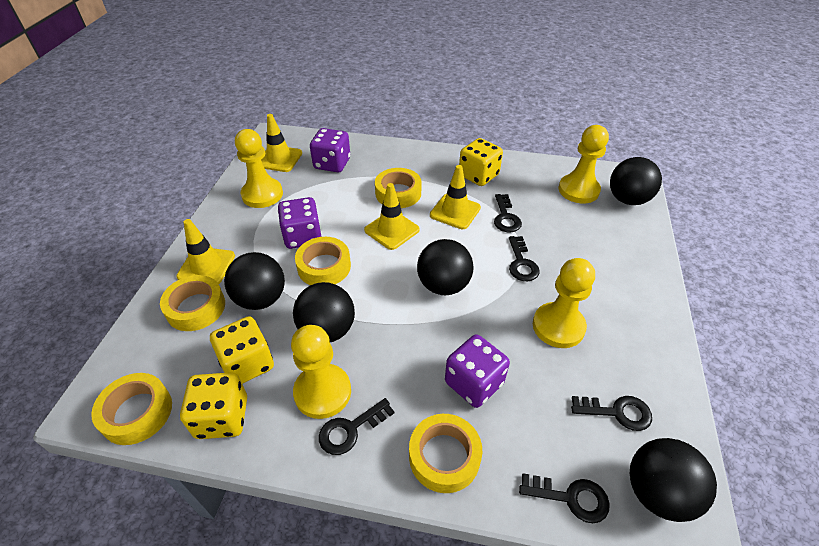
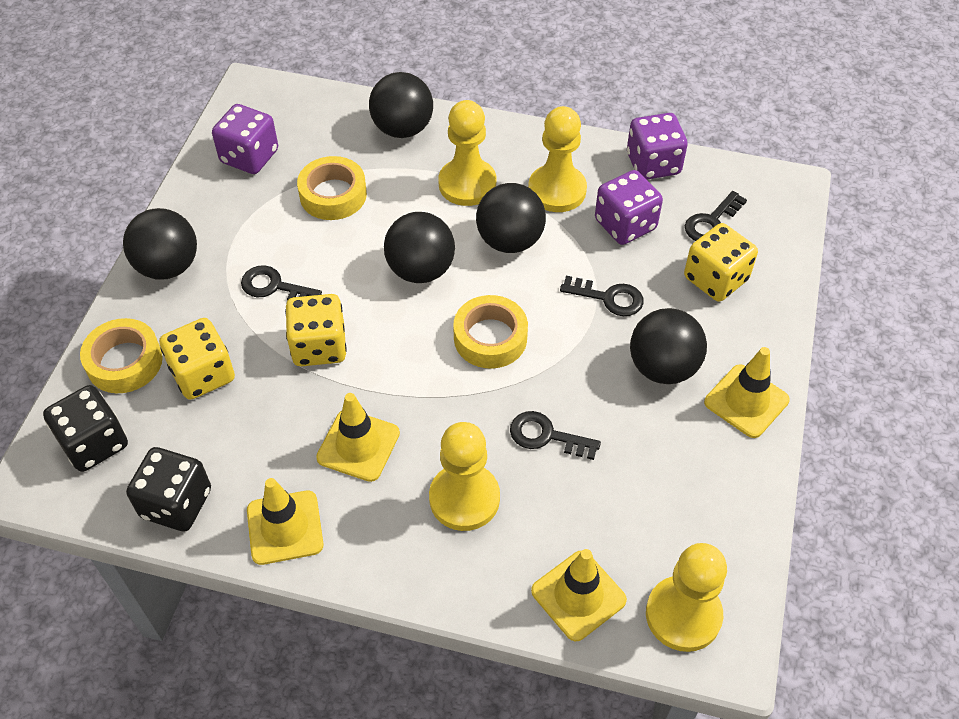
black dice: 0 -> 2
black key: 5 -> 4
yellow tape: 5 -> 3

